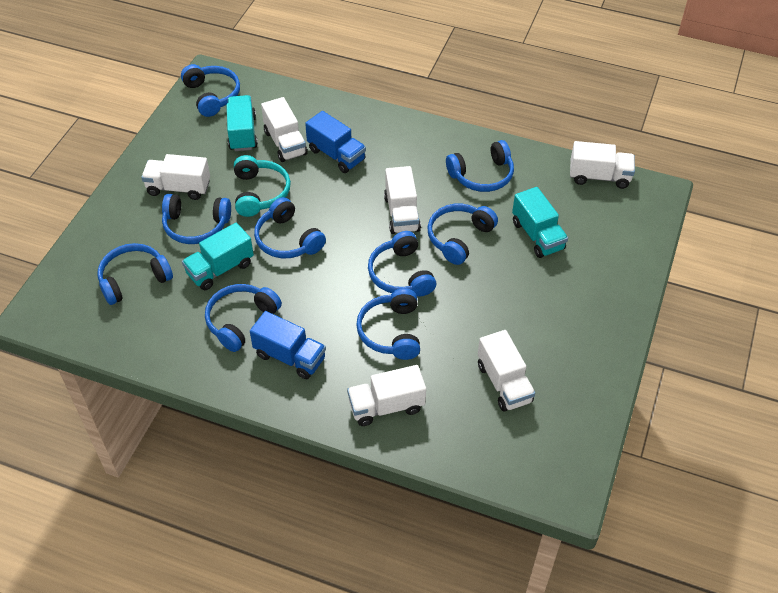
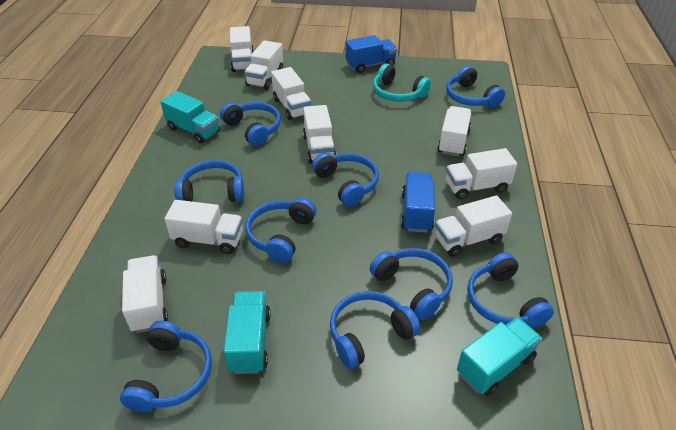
white truck: 6 -> 9

